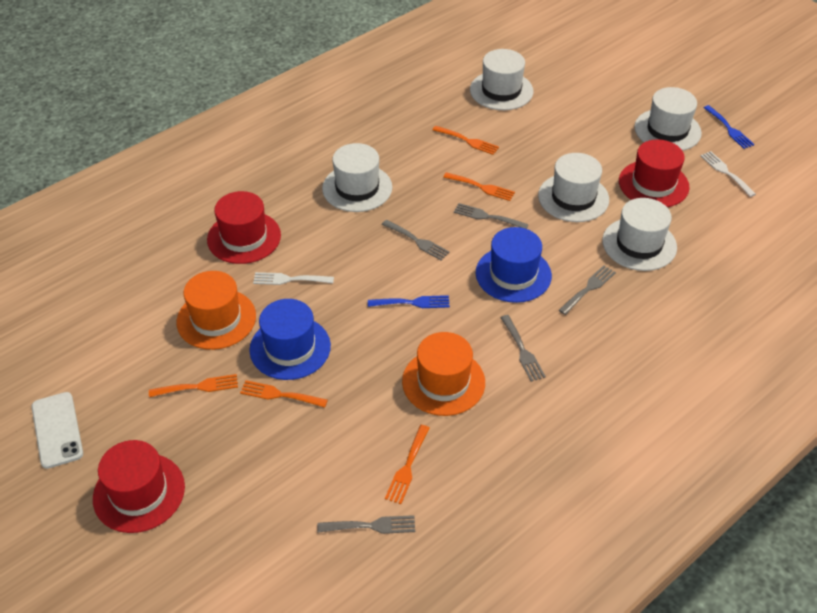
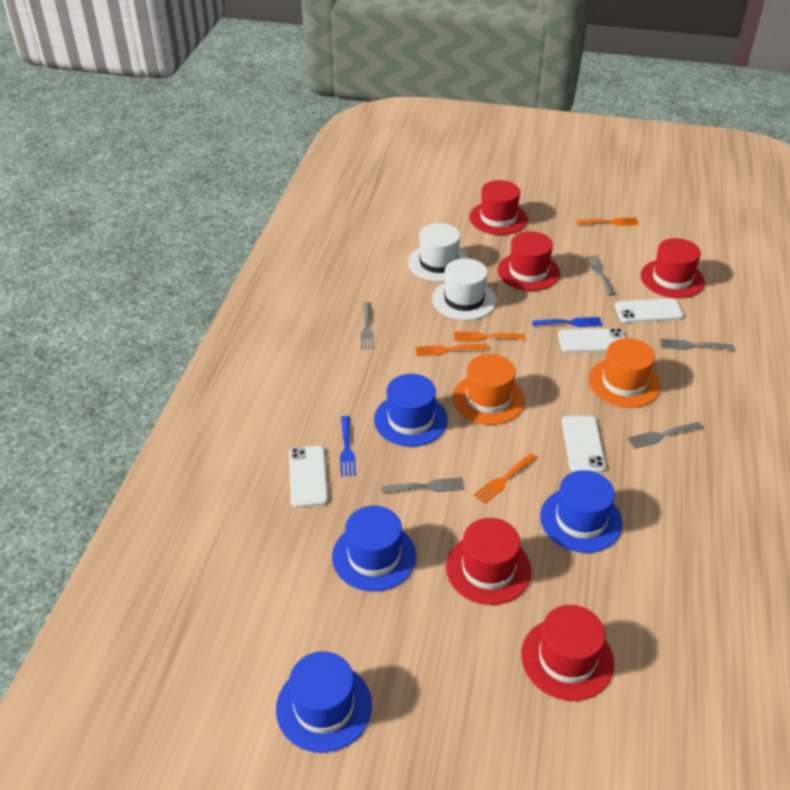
blue hat: 2 -> 4
orange fork: 5 -> 4
red hat: 3 -> 5
white fork: 2 -> 0
white hat: 5 -> 2
white phone: 1 -> 4

